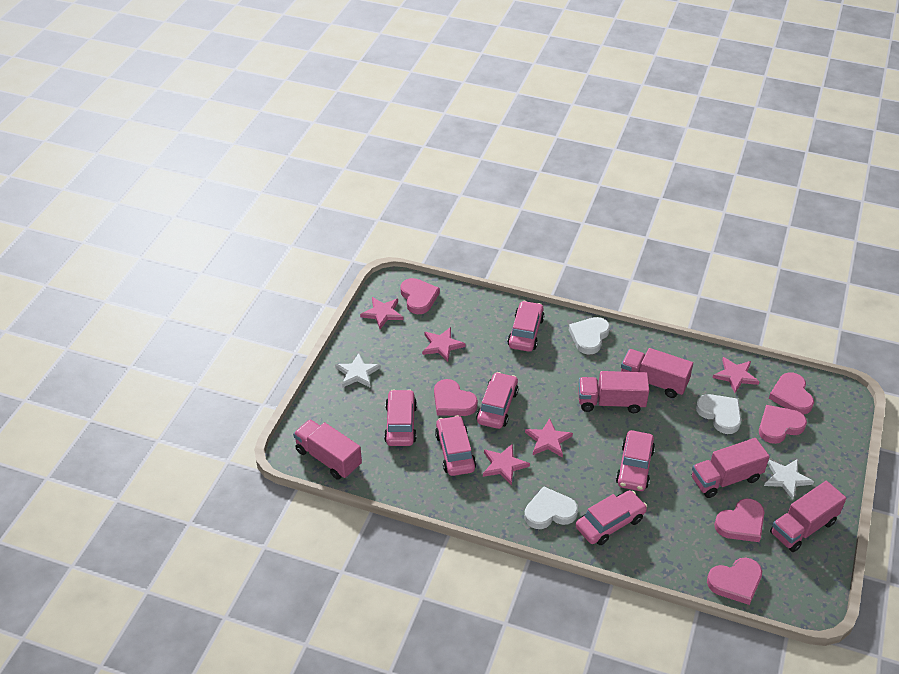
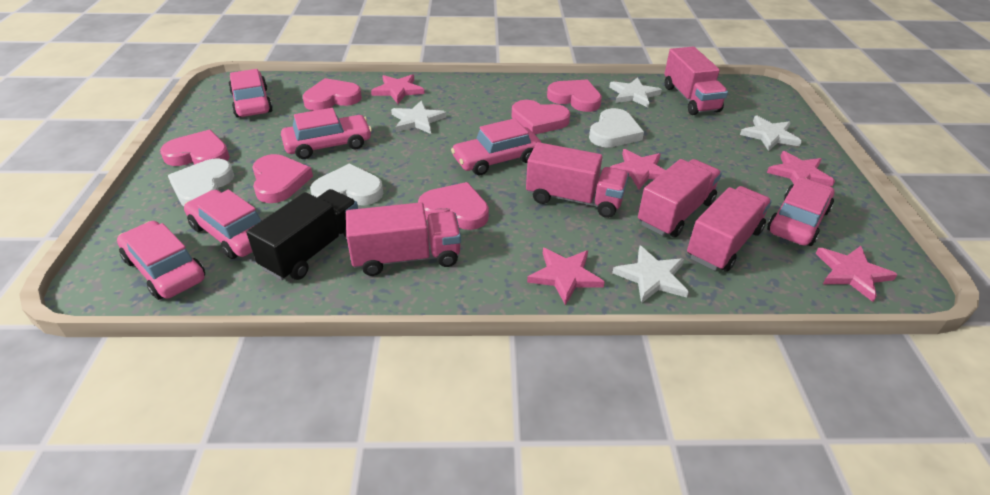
black truck: 0 -> 1
white star: 2 -> 4

